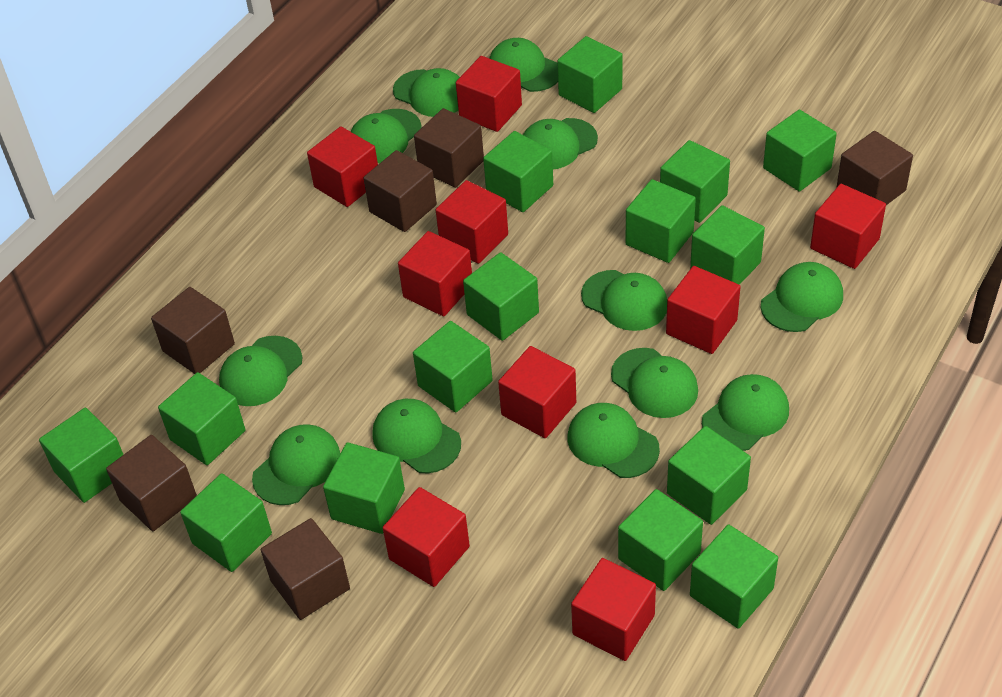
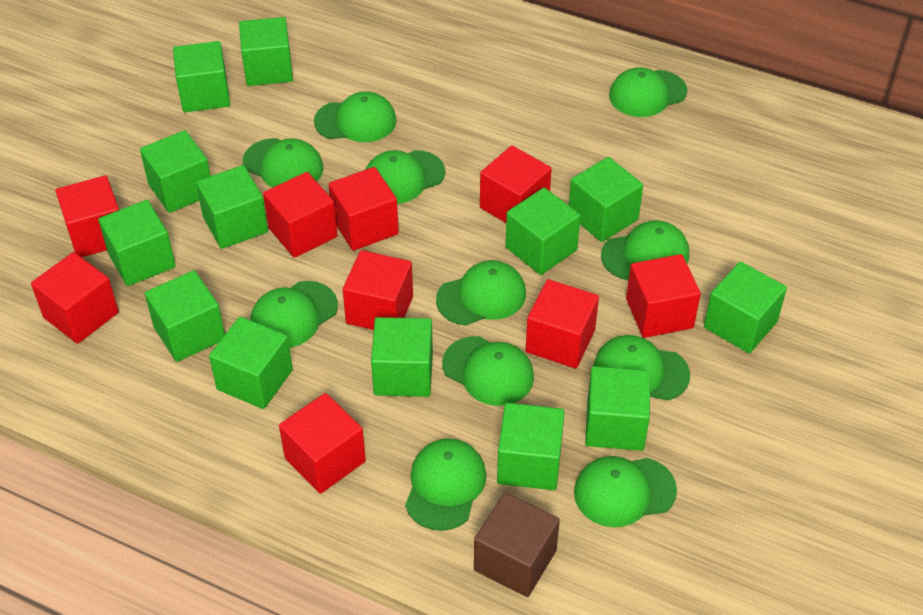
brown cube: 6 -> 1
green cap: 12 -> 11
green cube: 15 -> 13

